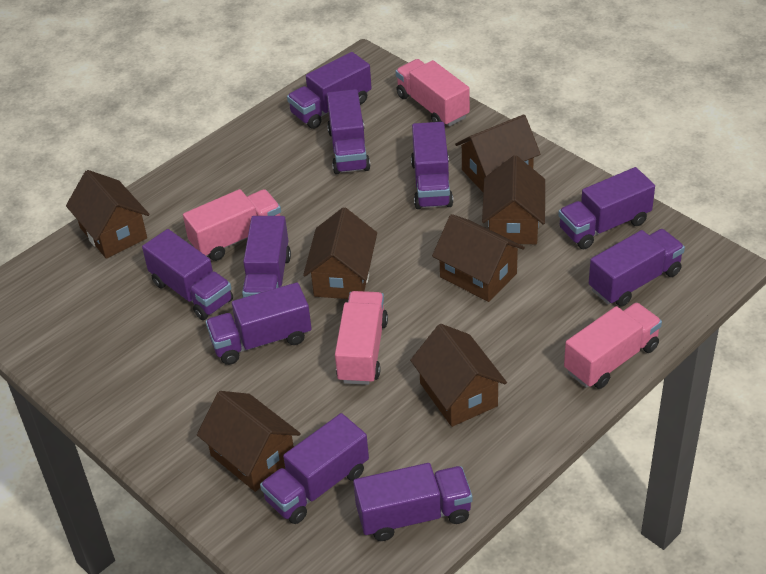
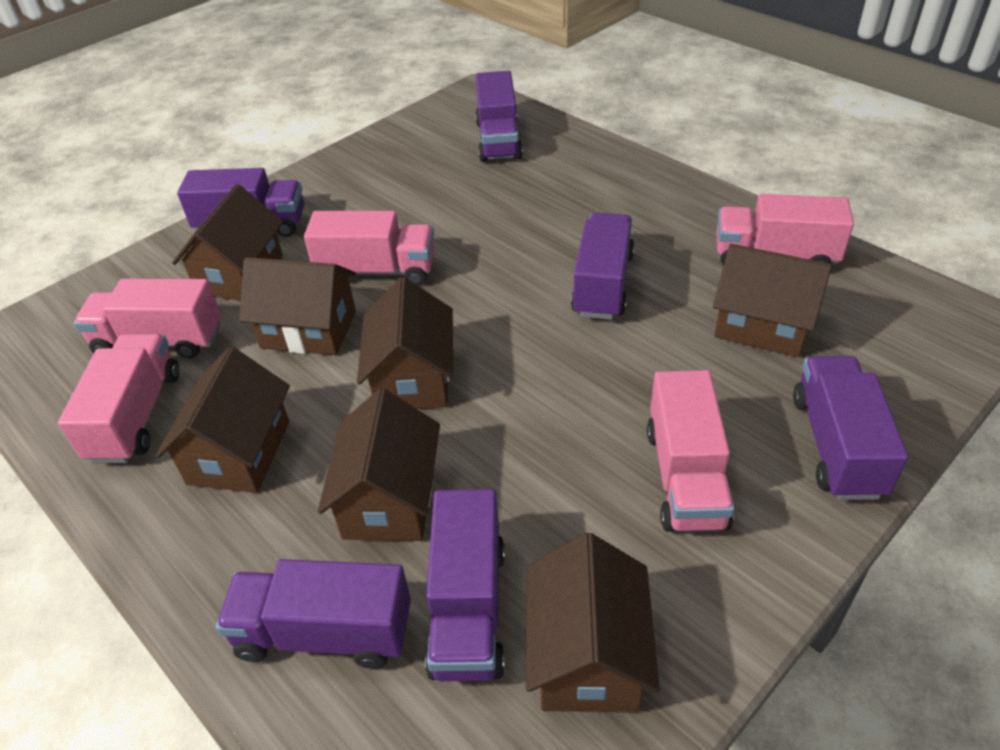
pink truck: 4 -> 5
purple truck: 10 -> 6

